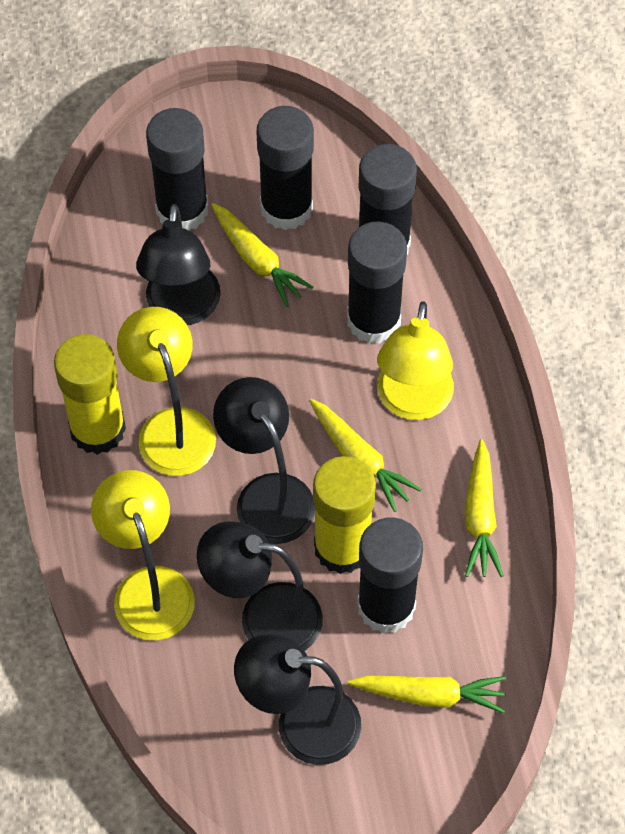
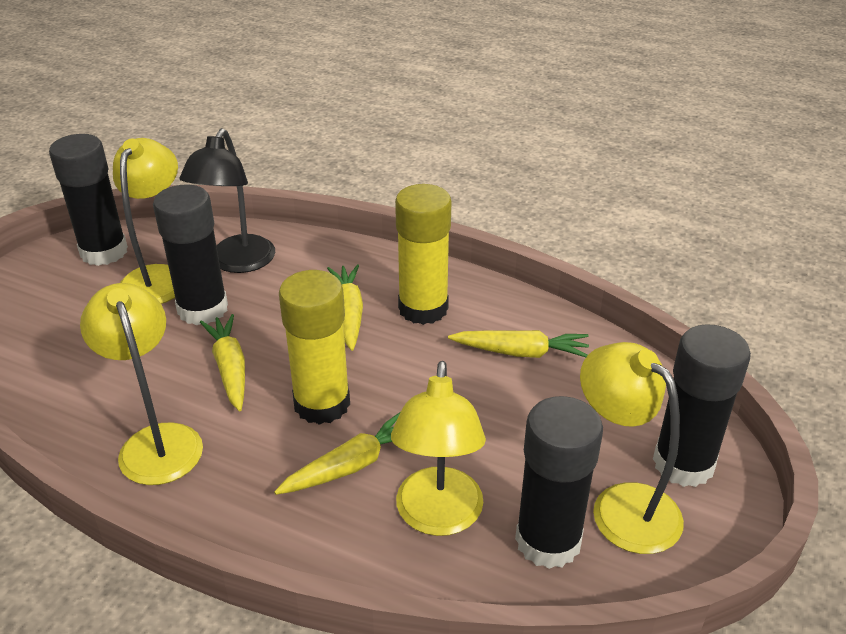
black glue stick: 5 -> 4
black lamp: 4 -> 1
yellow lamp: 3 -> 4

